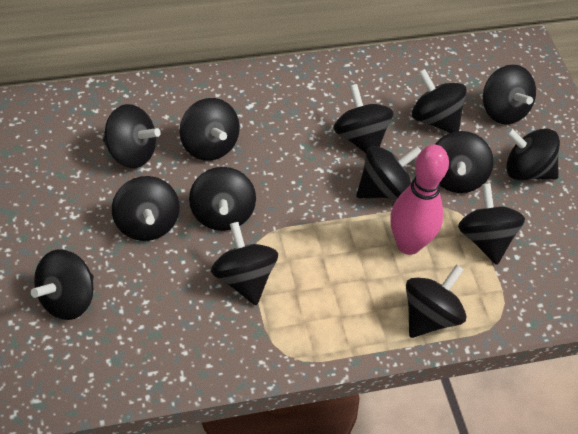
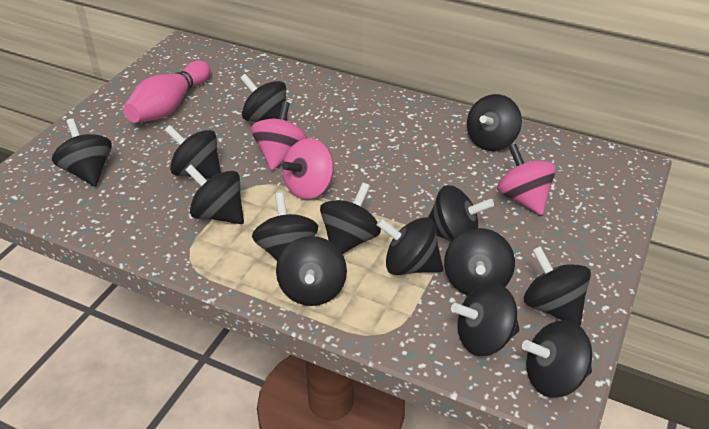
pink spinning top: 0 -> 3

